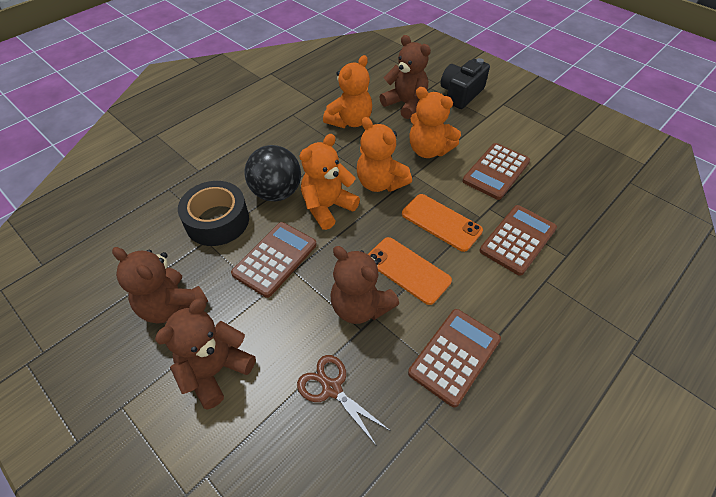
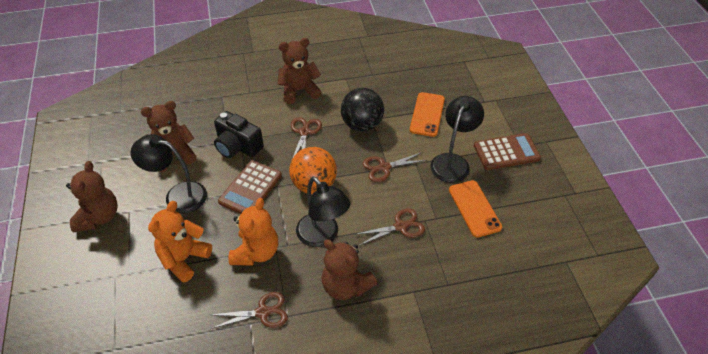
black lamp: 0 -> 3
black tape: 1 -> 0
brown calculator: 4 -> 2
brown scissors: 1 -> 4
orange ball: 0 -> 1
orange teddy bear: 4 -> 2

